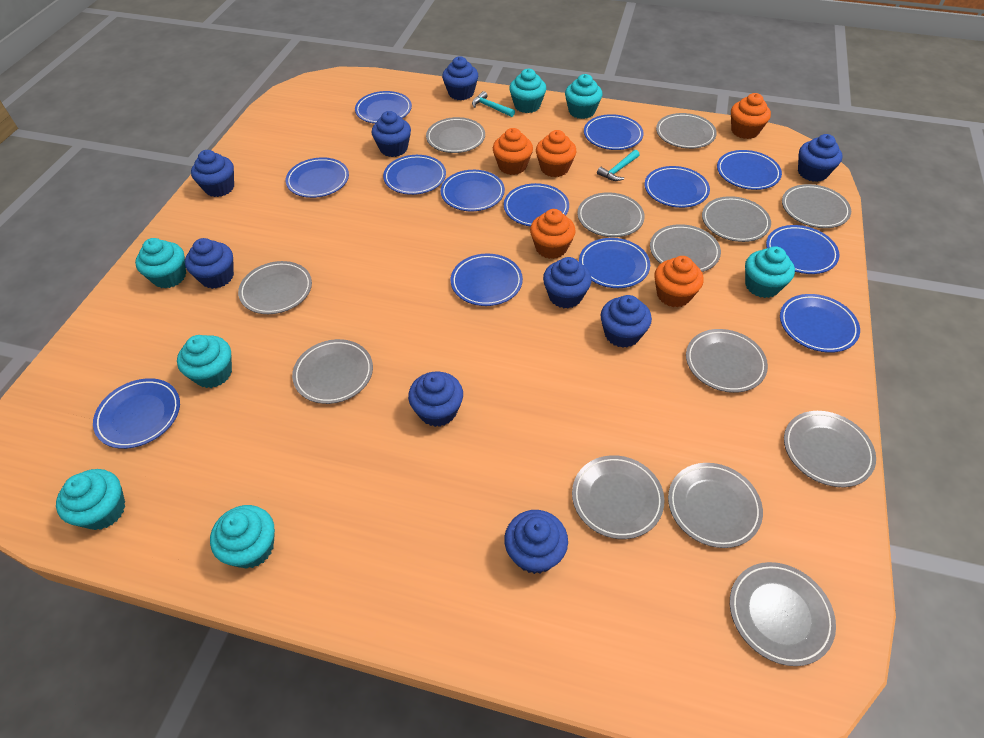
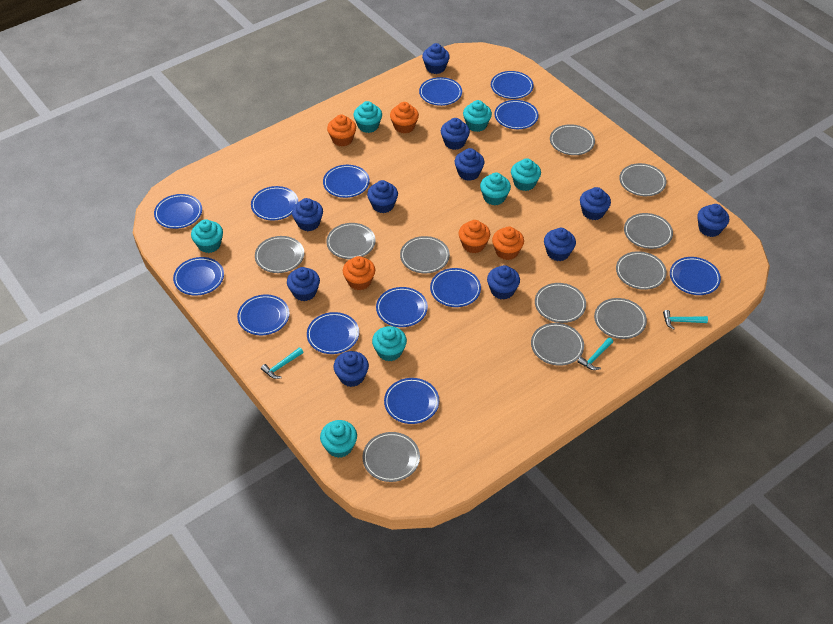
blue cupcake: 9 -> 11
grey plate: 13 -> 11
turquoise hammer: 2 -> 3

